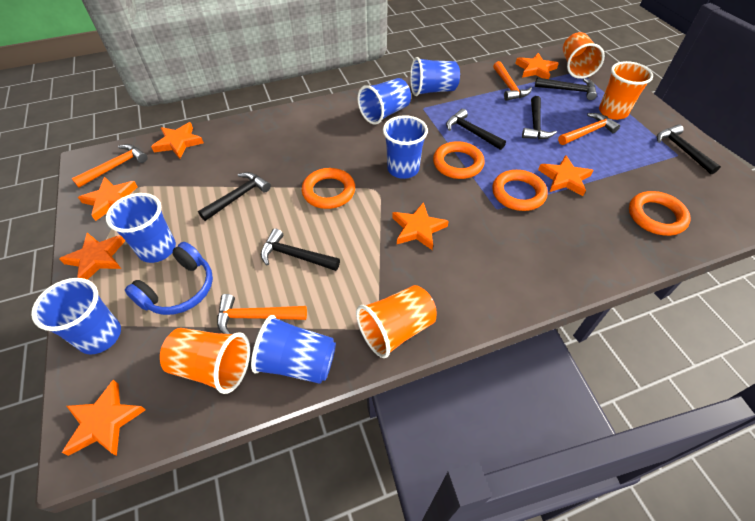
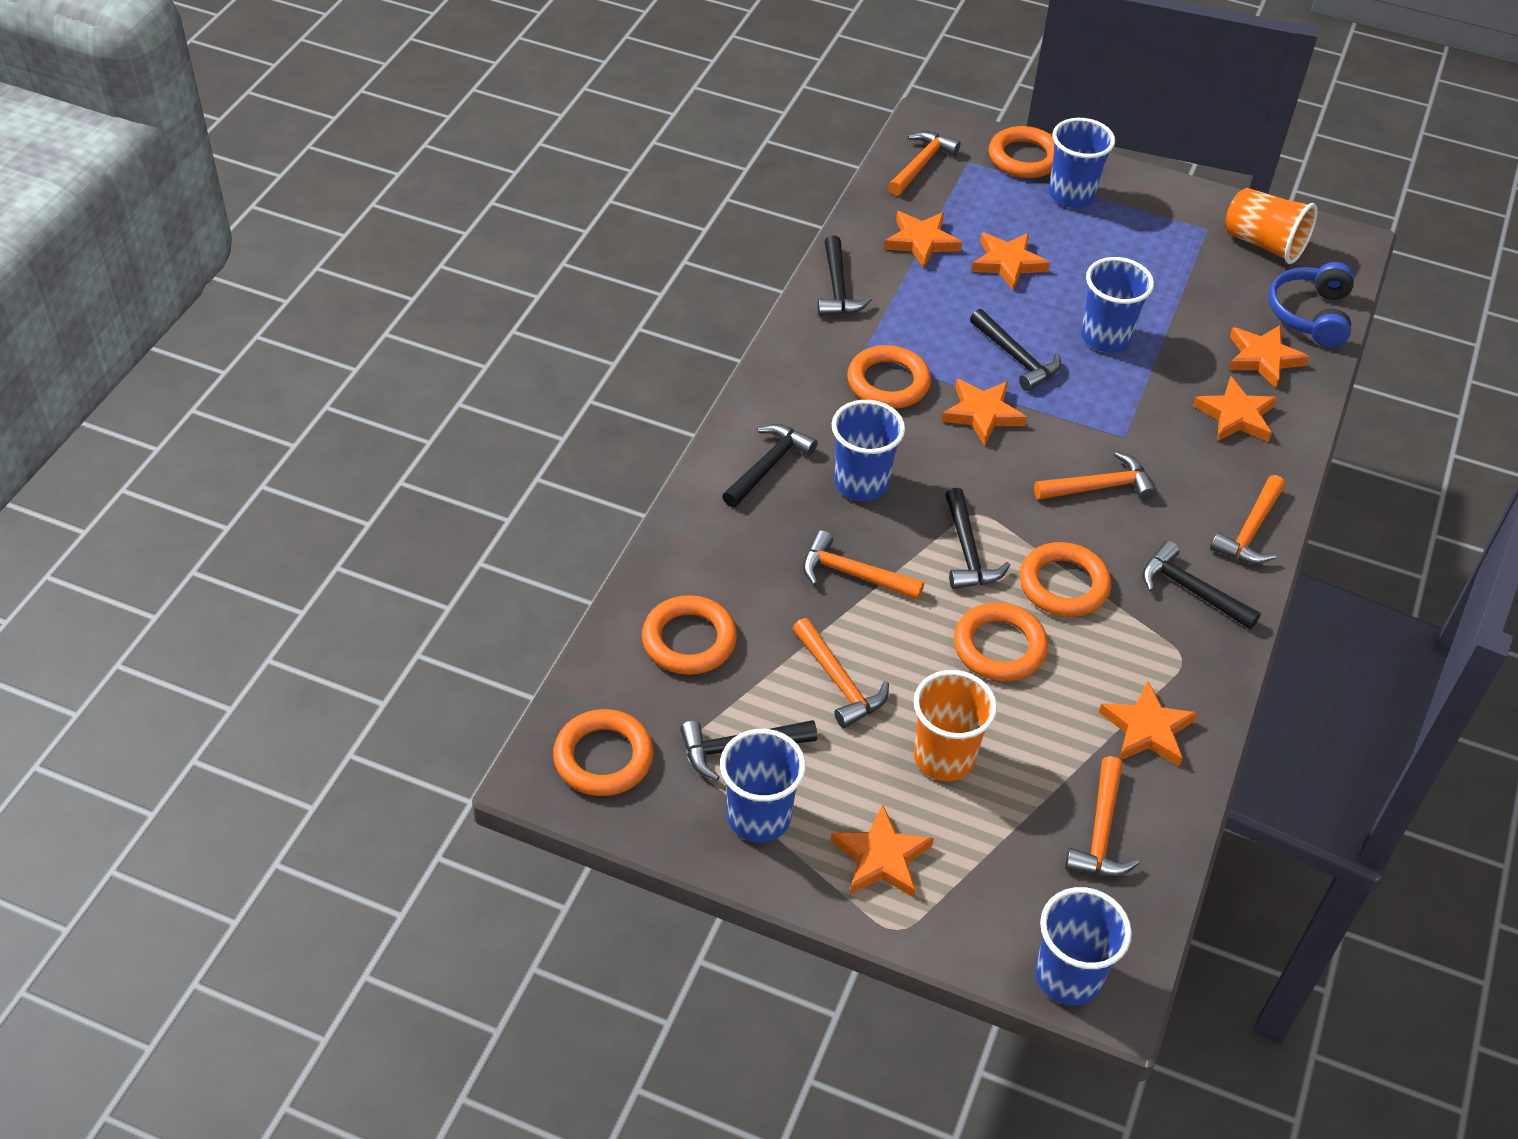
blue cup: 6 -> 5
orange cup: 4 -> 2
orange hammer: 4 -> 6
orange ring: 4 -> 6

